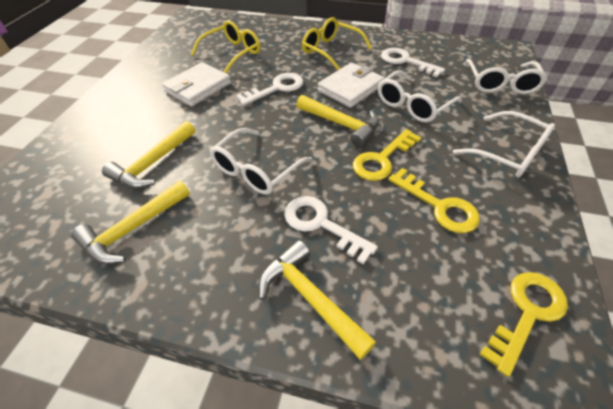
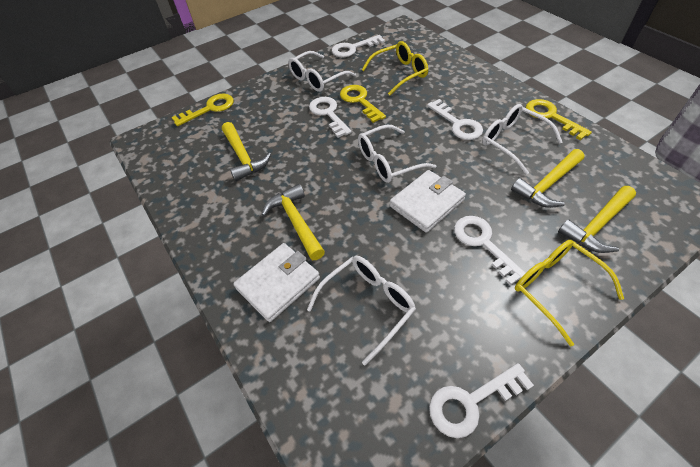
white key: 3 -> 5

